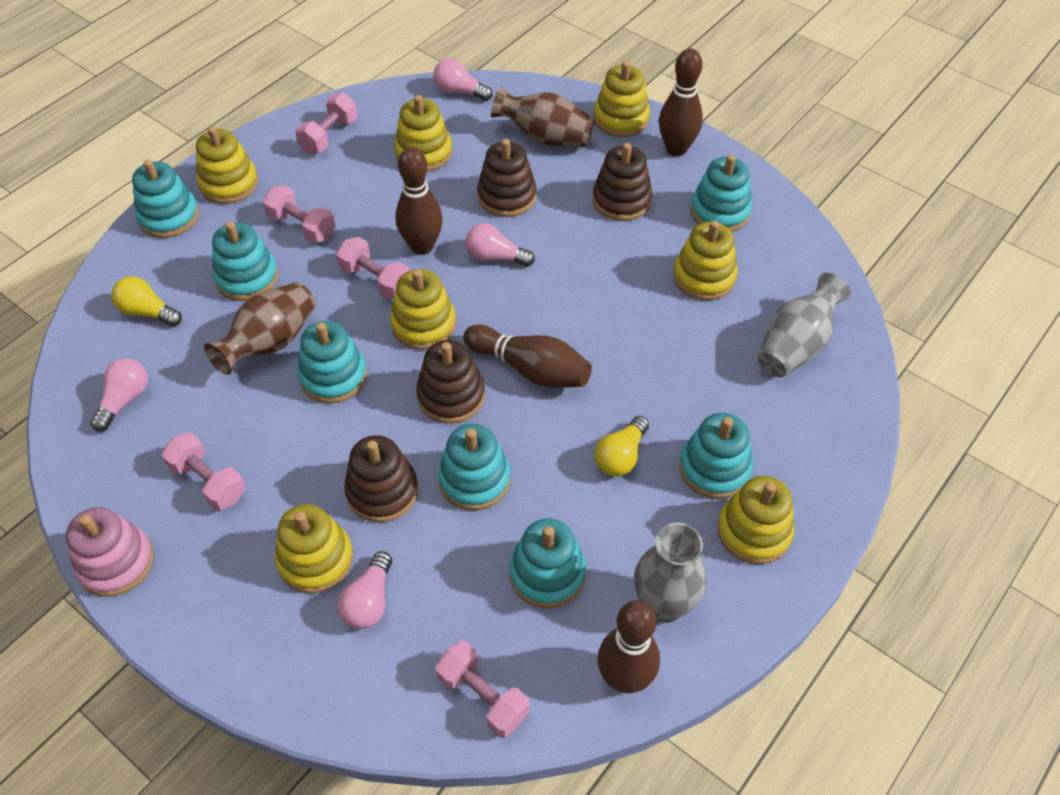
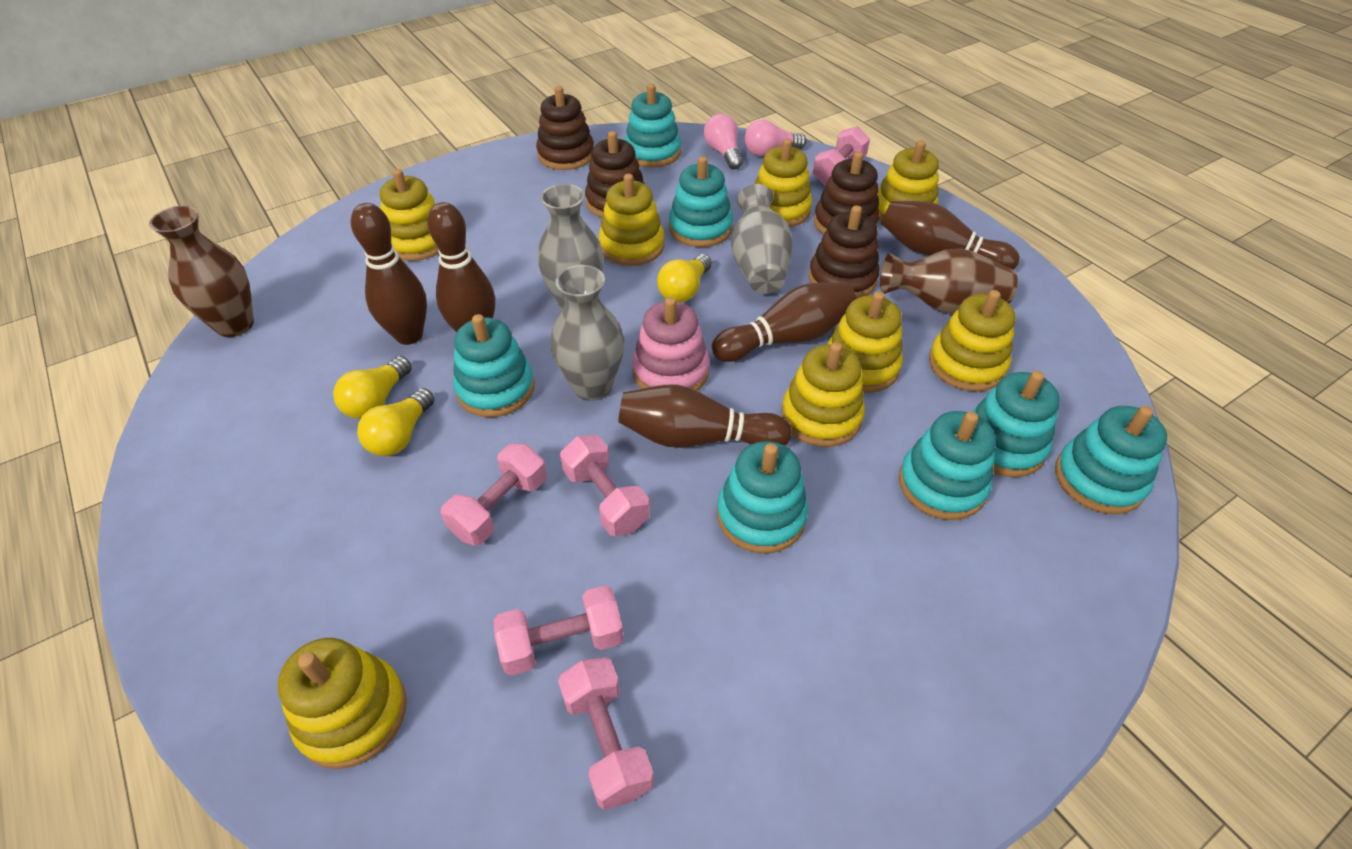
brown bowling pin: 4 -> 5
grey vase: 2 -> 3
pink light bulb: 4 -> 2
yellow light bulb: 2 -> 3
yellow stacking toy: 7 -> 8

